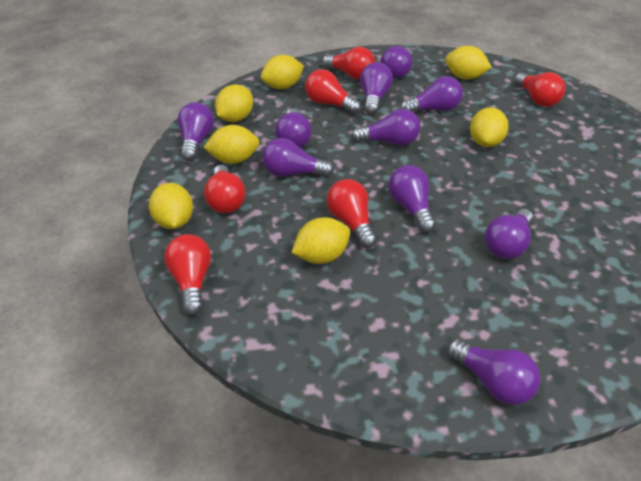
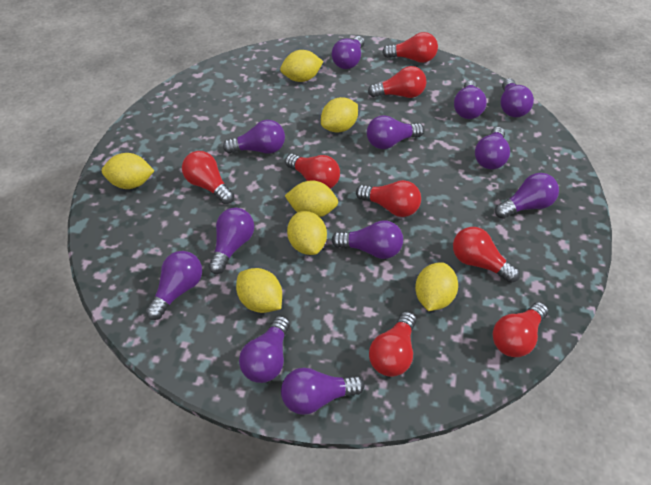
purple light bulb: 10 -> 12
red light bulb: 6 -> 8

